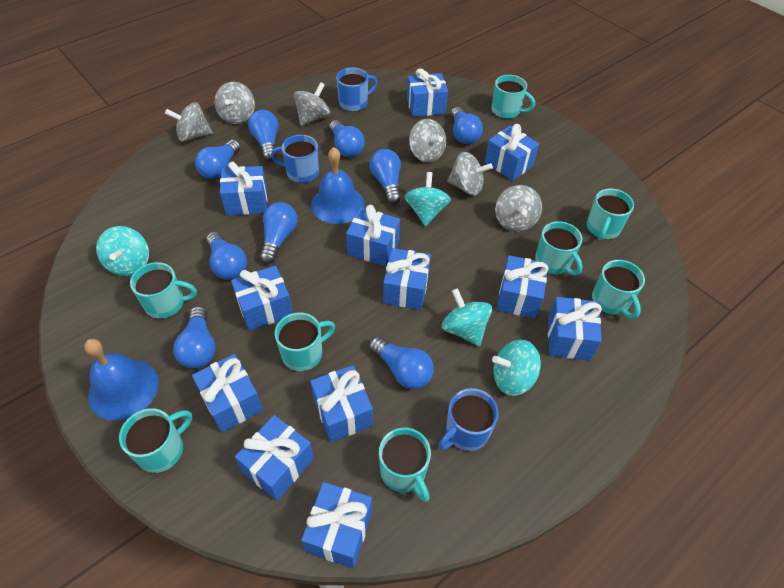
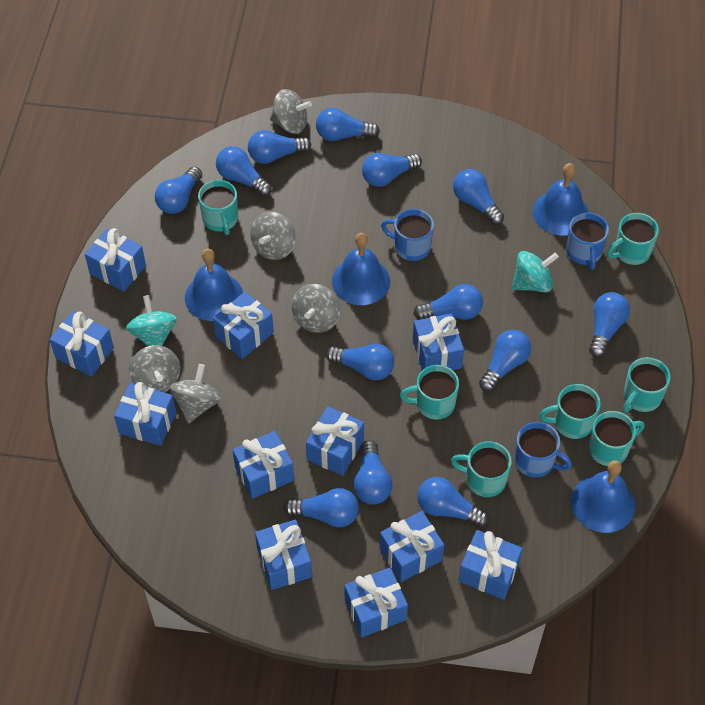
blue bell: 2 -> 4
blue gift: 12 -> 11
blue light bulb: 9 -> 13
grey spinning top: 6 -> 5
turquoise mug: 8 -> 7
turquoise spinning top: 4 -> 2

